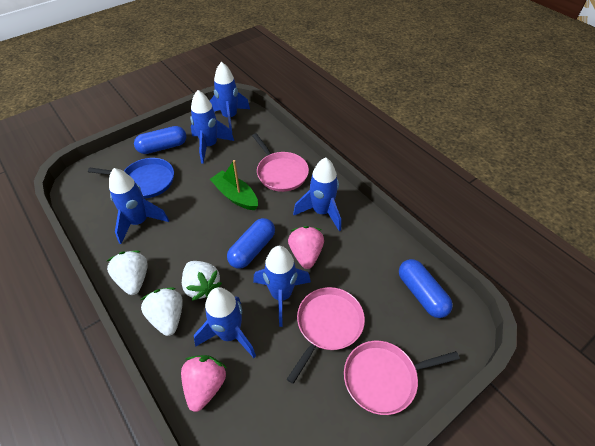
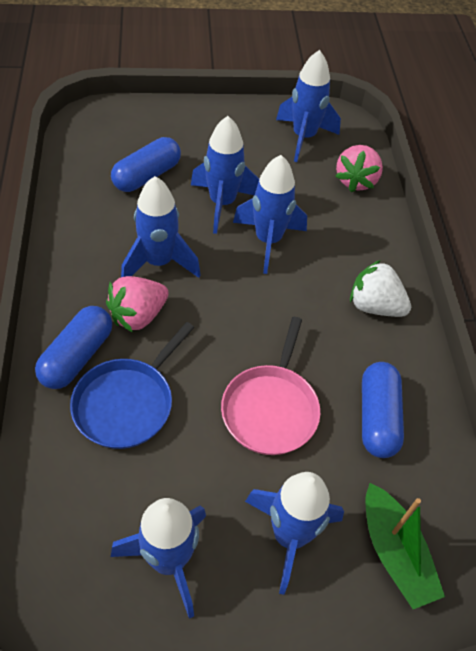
pink pan: 3 -> 1
white strawberry: 3 -> 1

